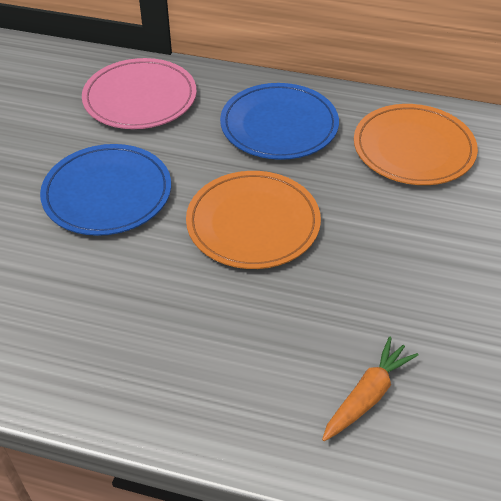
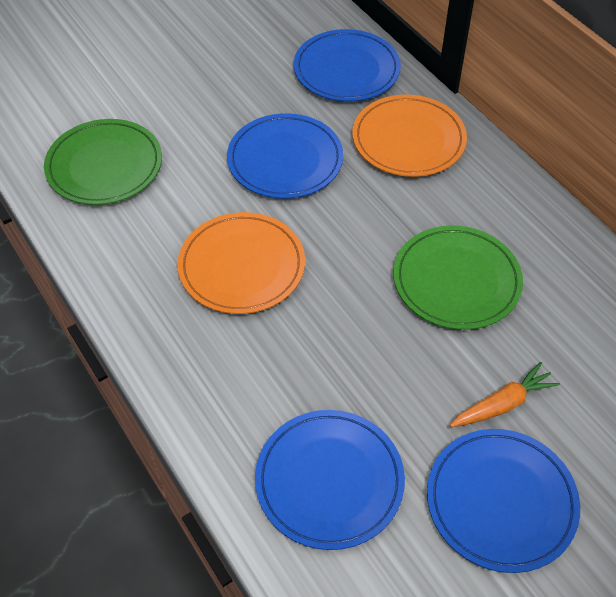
blue plate: 2 -> 4
green plate: 0 -> 2
pink plate: 1 -> 0

